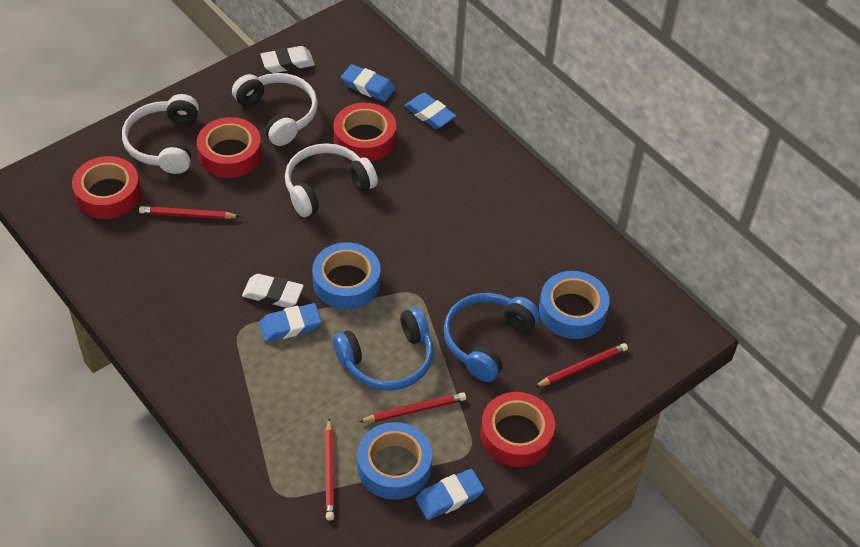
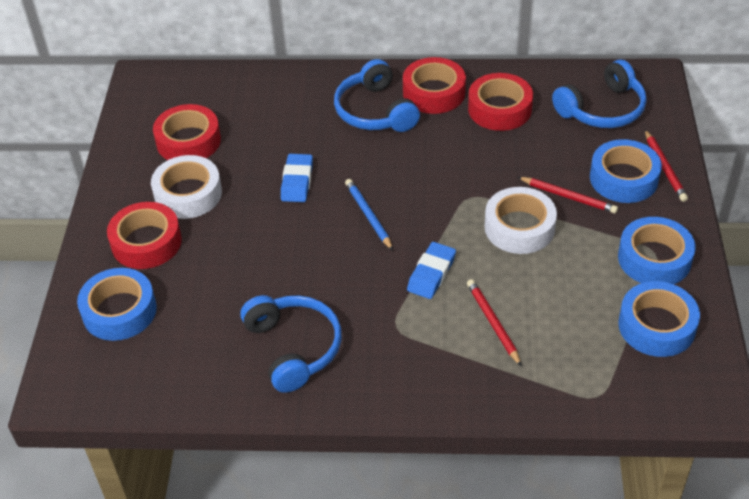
blue eraser: 4 -> 2
blue headphones: 2 -> 3
blue pencil: 0 -> 1
blue tape: 3 -> 4
red pencil: 4 -> 3
white eraser: 2 -> 0
white headphones: 3 -> 0
white tape: 0 -> 2

